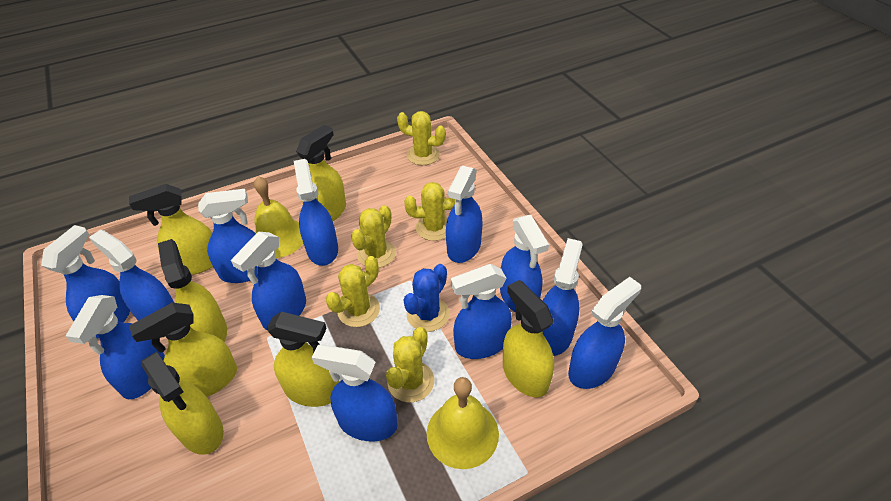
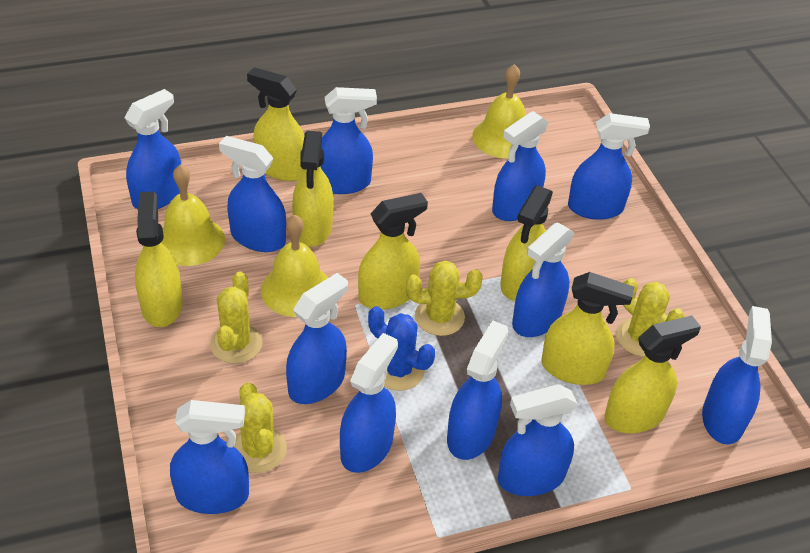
yellow bell: 2 -> 3
yellow cactus: 5 -> 4

